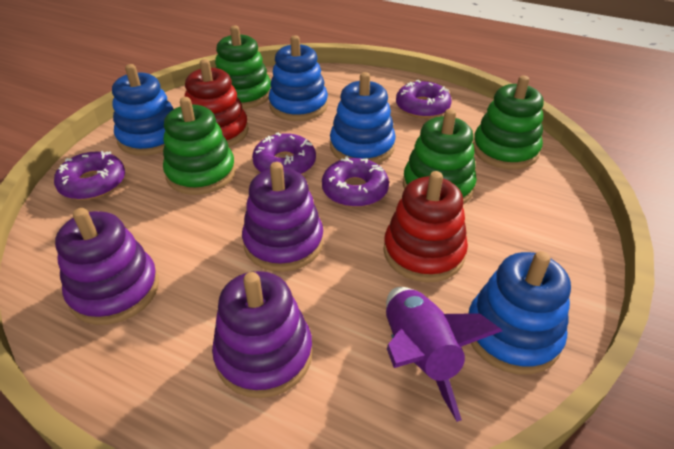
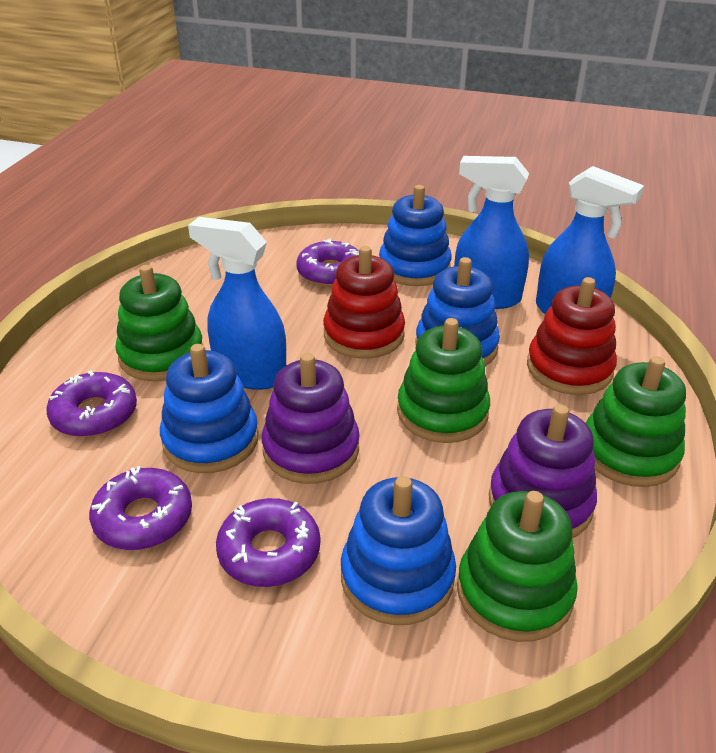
blue spray bottle: 0 -> 3
purple rocket: 1 -> 0
purple stacking toy: 3 -> 2

